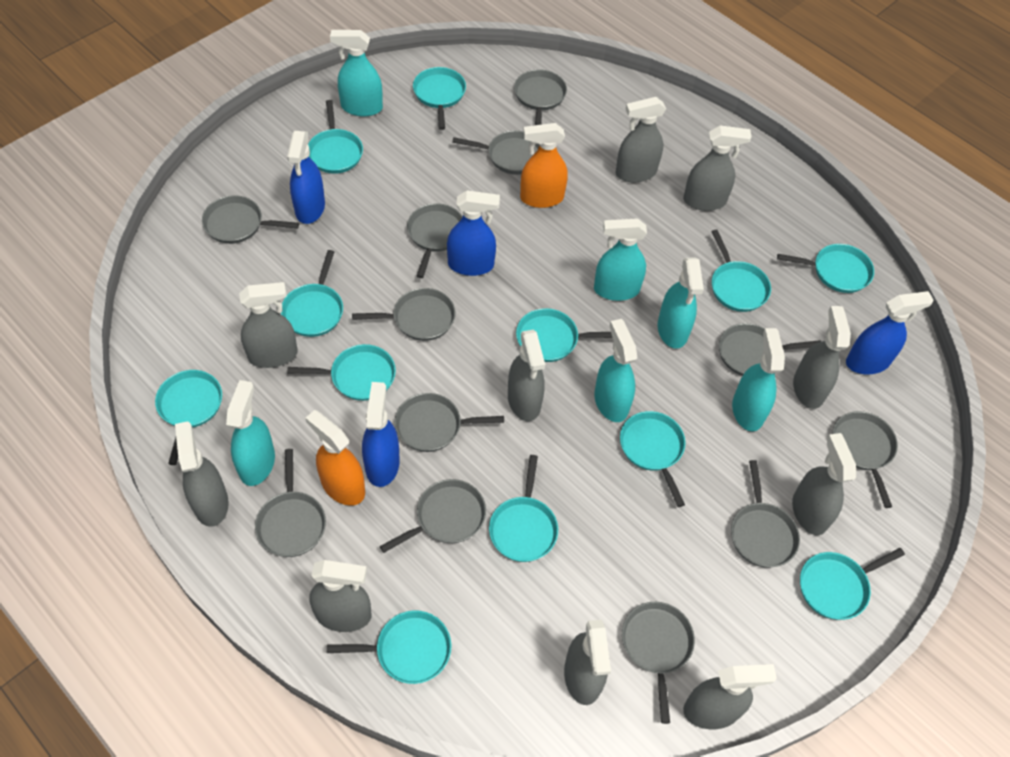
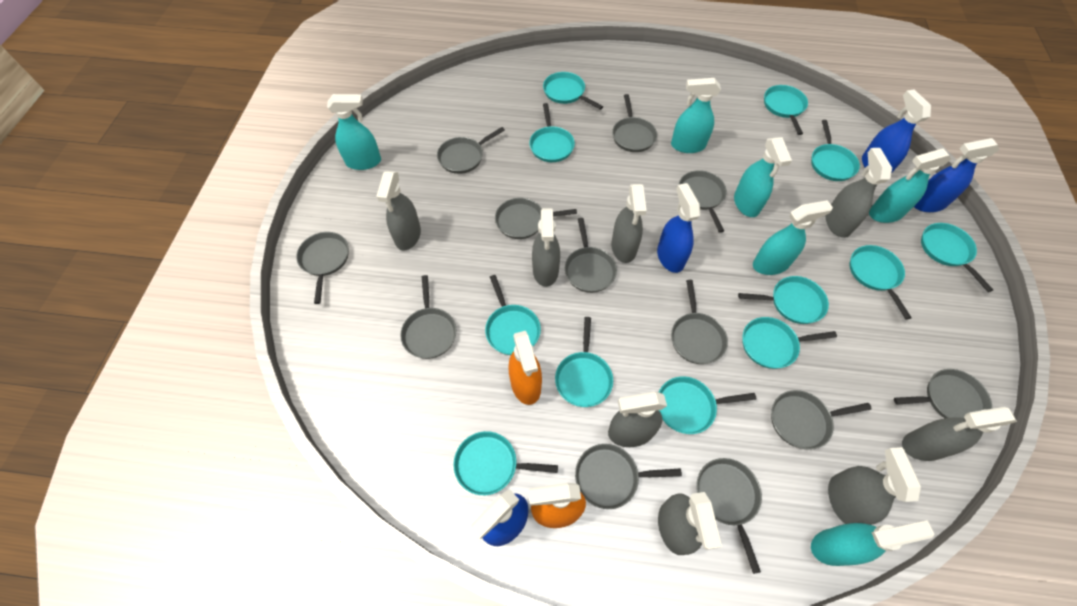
grey spray bottle: 10 -> 8

